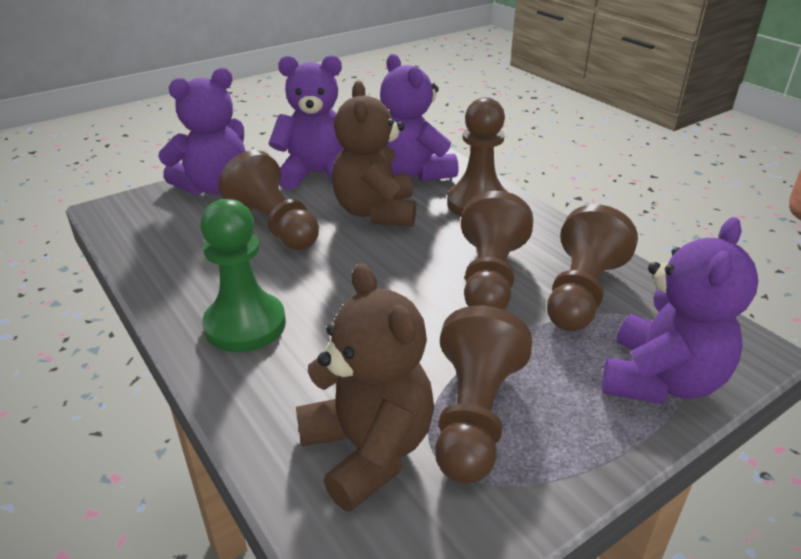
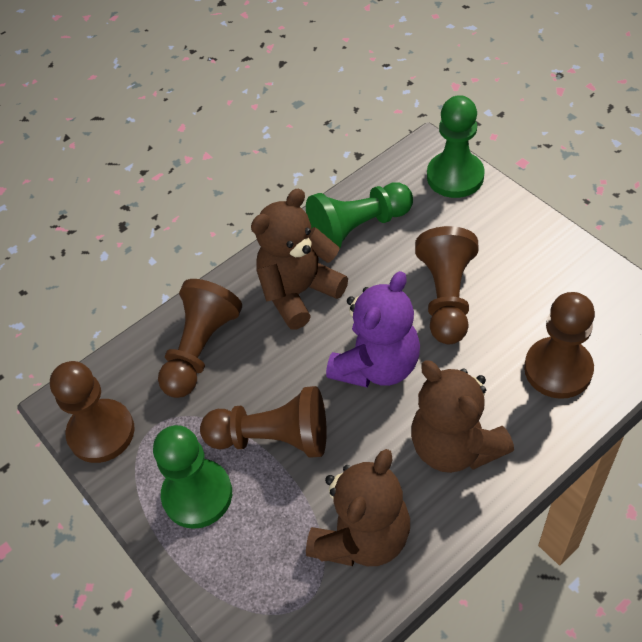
brown teddy bear: 2 -> 3
green pawn: 1 -> 3
purple teddy bear: 4 -> 1

